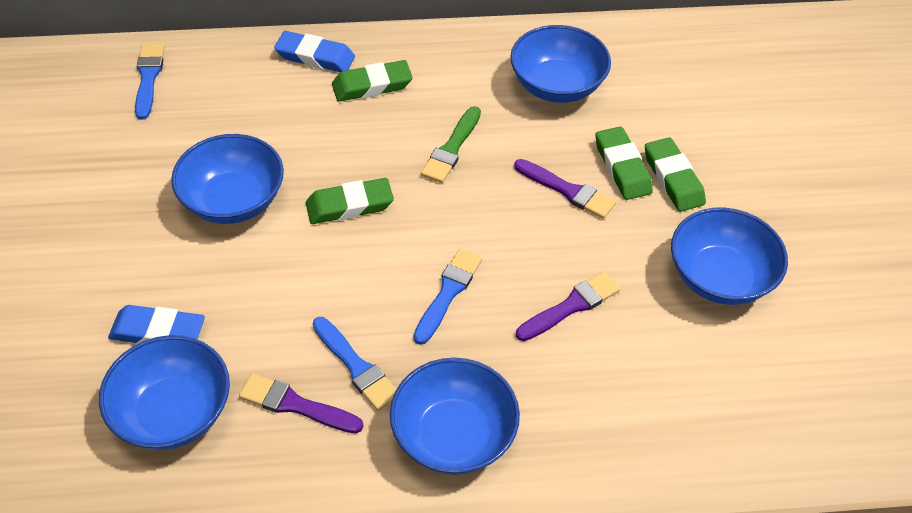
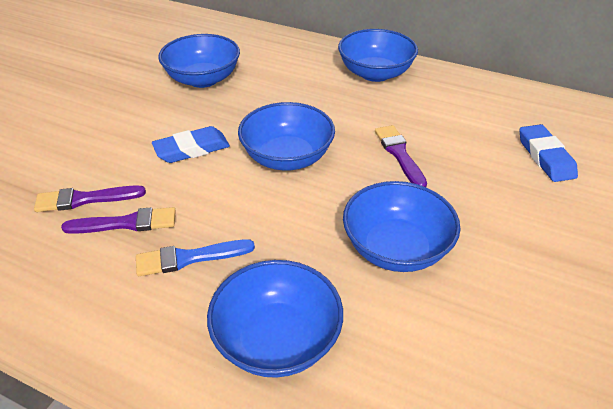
blue brush: 3 -> 1
green brush: 1 -> 0
green eraser: 4 -> 0

